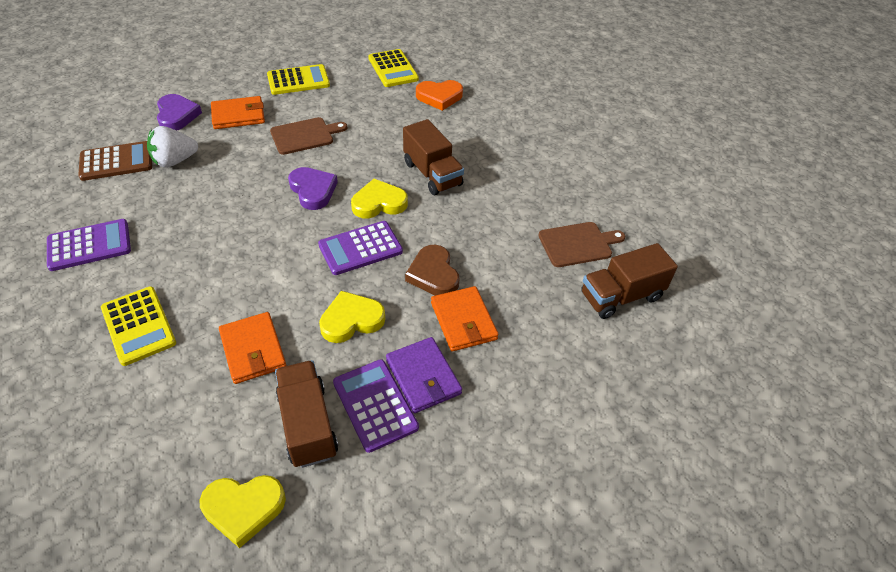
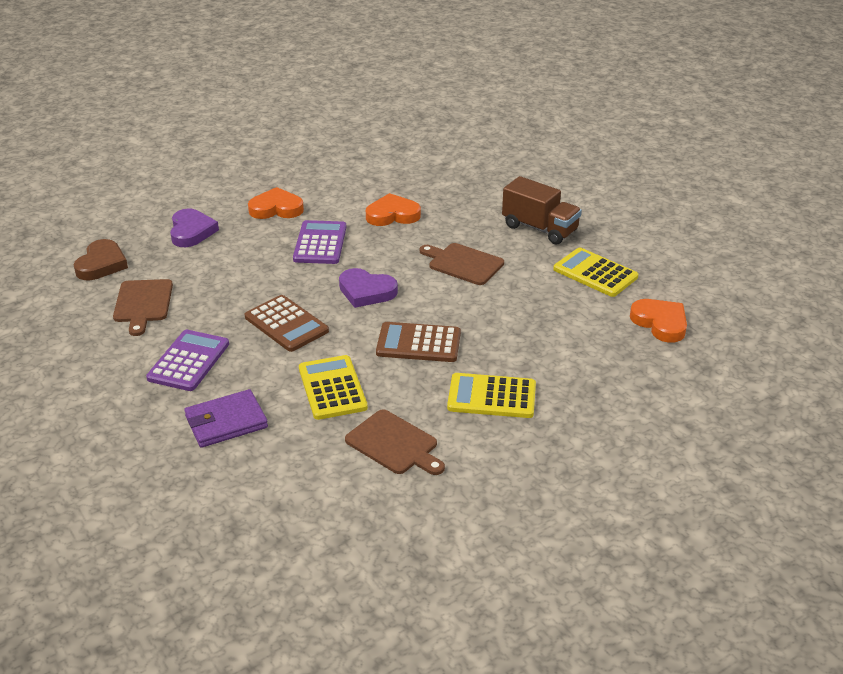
brown calculator: 1 -> 2
brown cutting board: 2 -> 3
brown truck: 3 -> 1
orange heart: 1 -> 3
orange wallet: 3 -> 0
purple calculator: 3 -> 2
white strawberry: 1 -> 0
yellow heart: 3 -> 0

